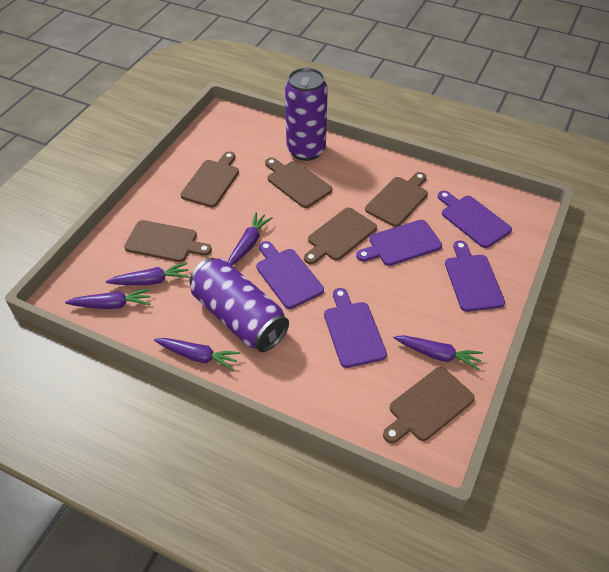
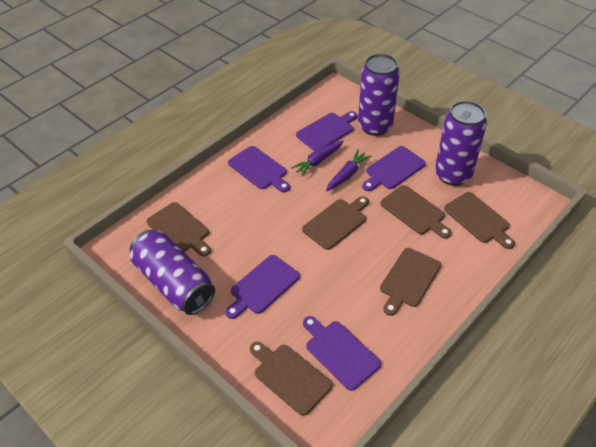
purple can: 2 -> 3
purple carrot: 5 -> 2

